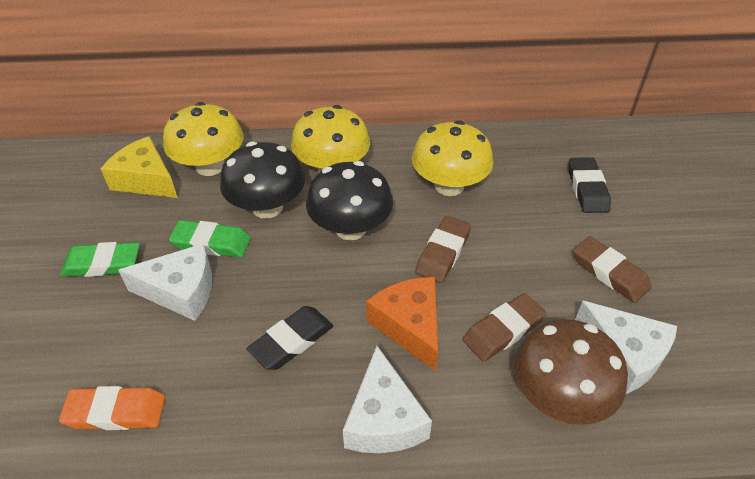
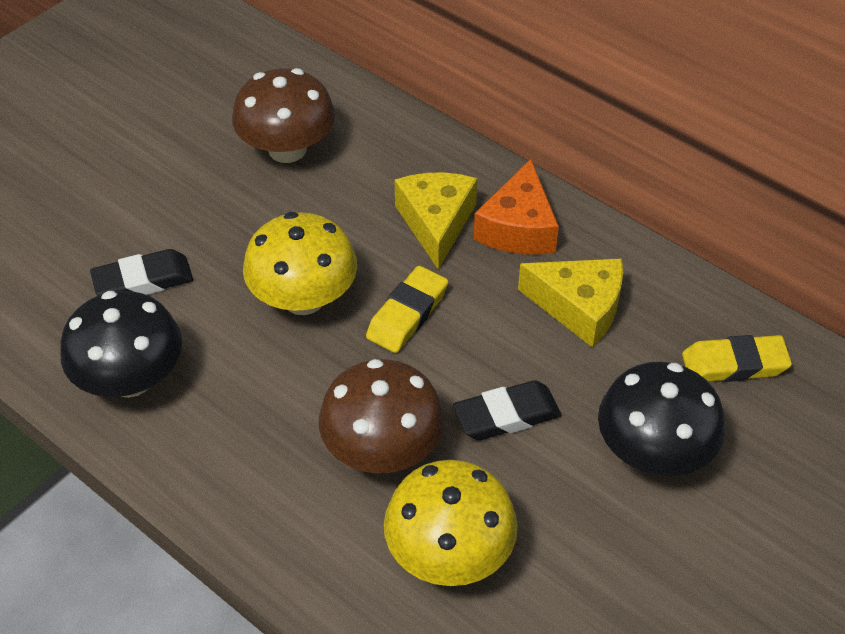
brown eraser: 3 -> 0
brown mushroom: 1 -> 2
green eraser: 2 -> 0
orange eraser: 1 -> 0
white cheese: 3 -> 0
yellow cheese: 1 -> 2
yellow eraser: 0 -> 2
yellow mushroom: 3 -> 2

